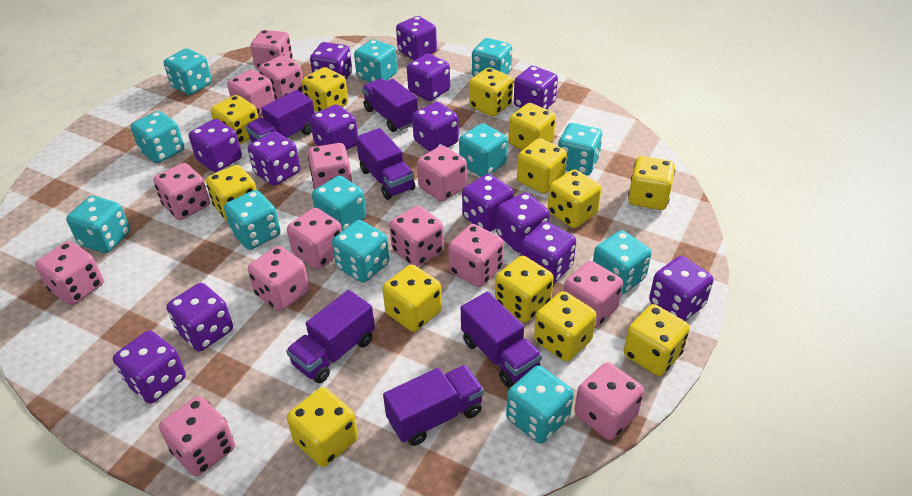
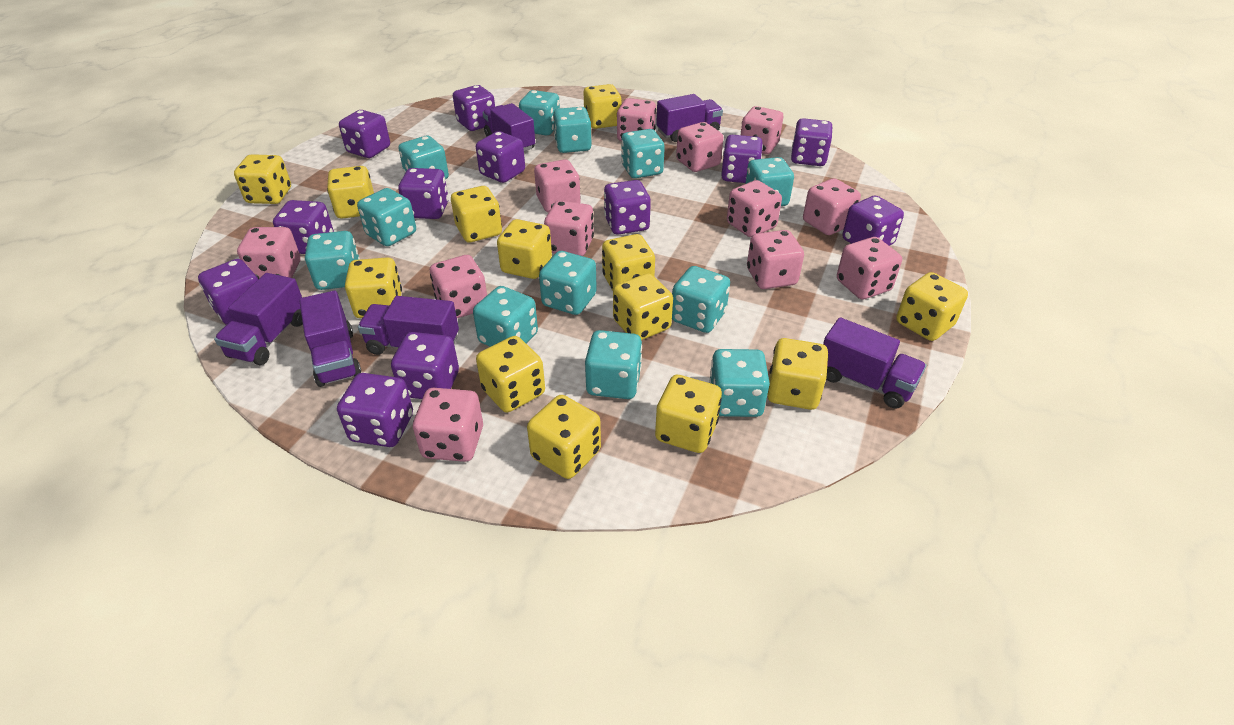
pink dice: 14 -> 12
purple dice: 14 -> 12

